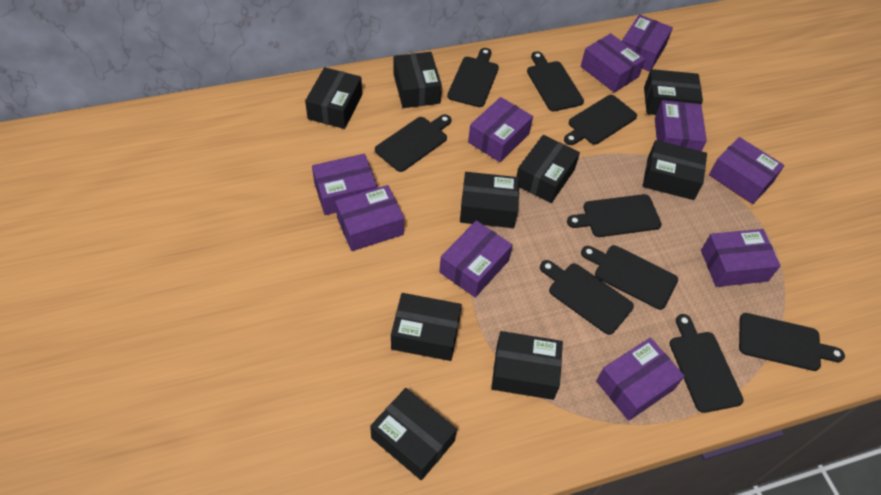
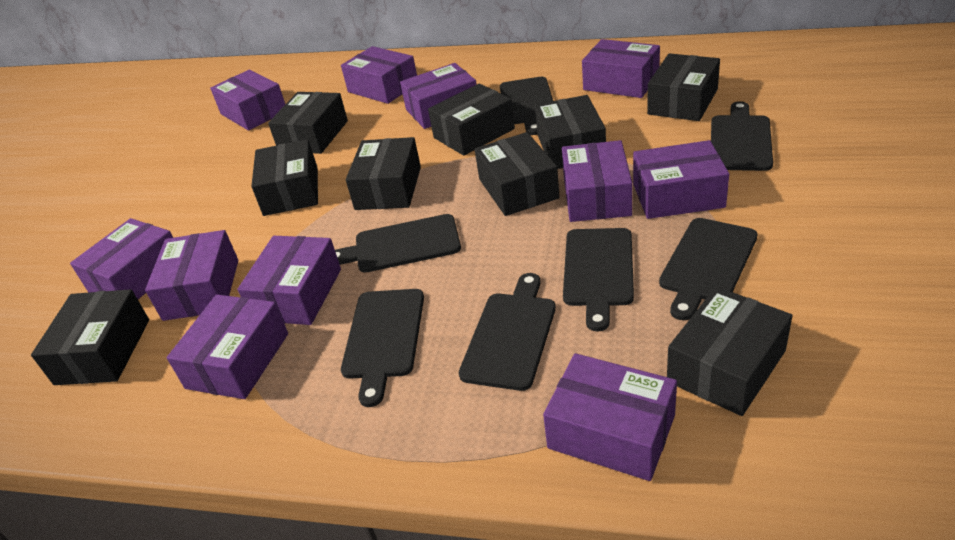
black cutting board: 9 -> 7
purple box: 10 -> 11

